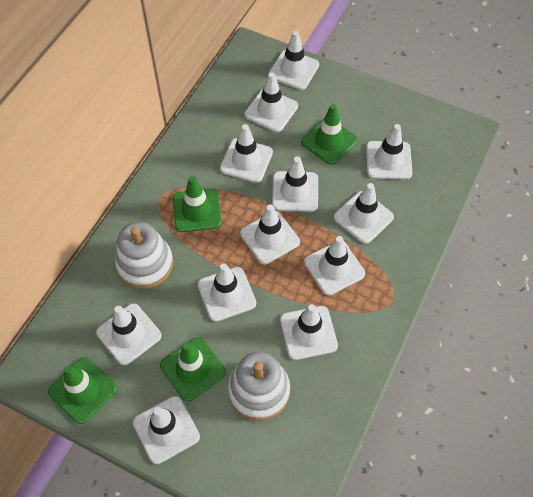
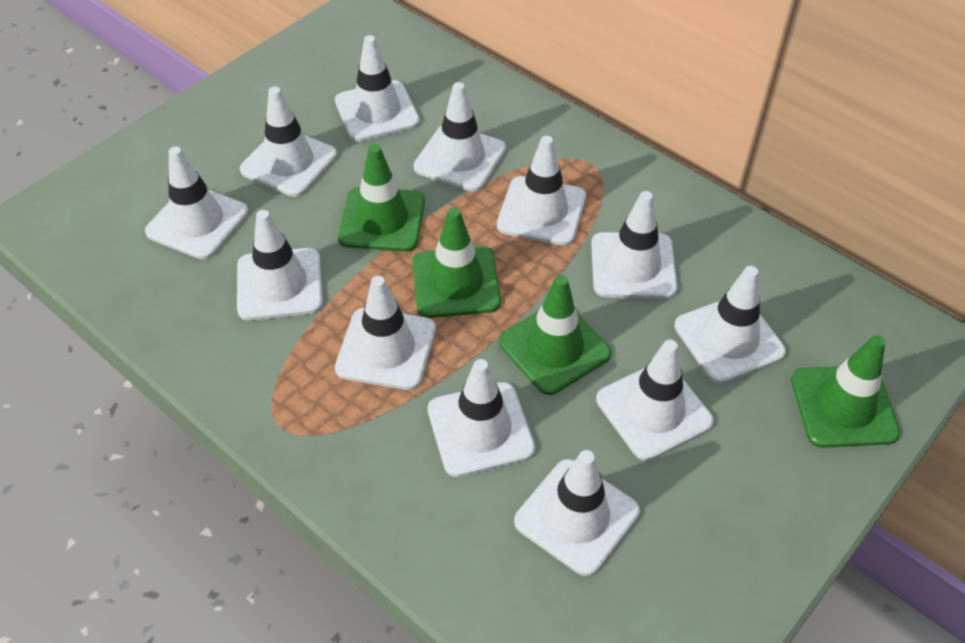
white stacking toy: 2 -> 0

